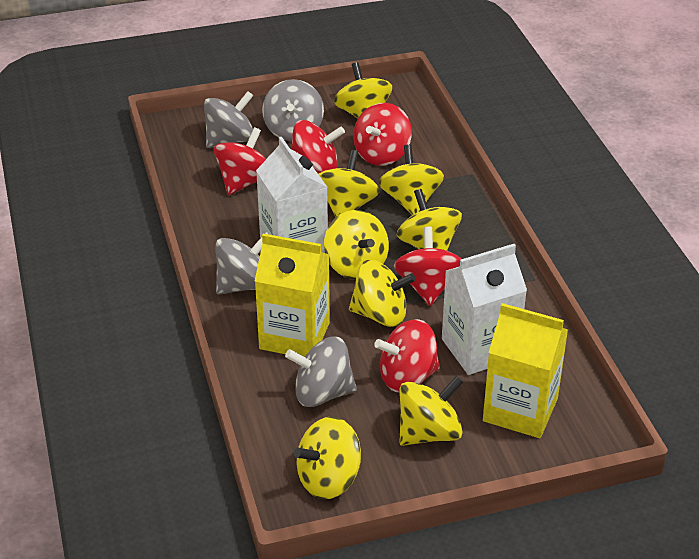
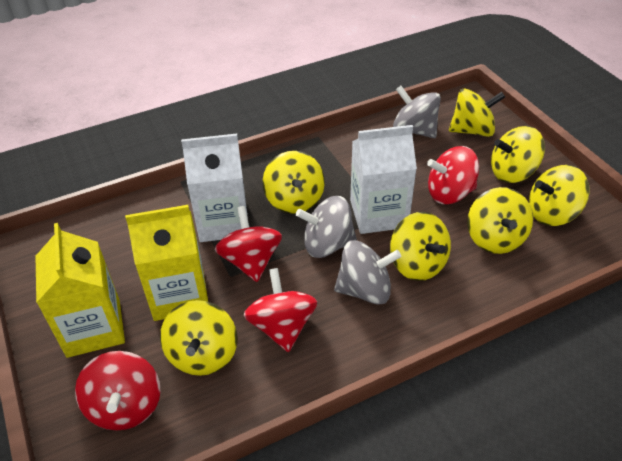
grey spinning top: 4 -> 3
red spinning top: 5 -> 4
yellow spinning top: 8 -> 7

